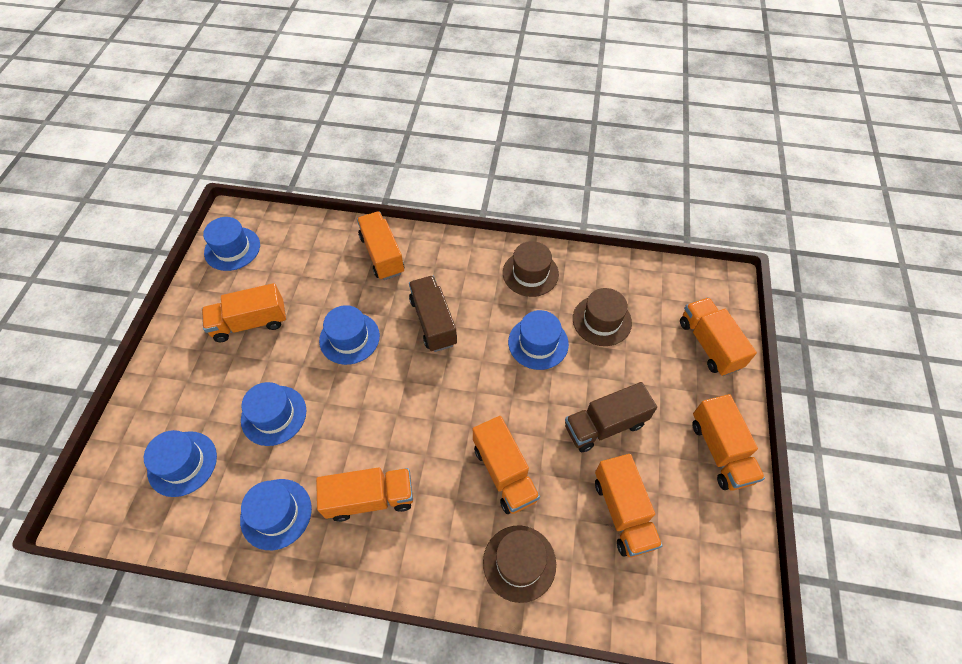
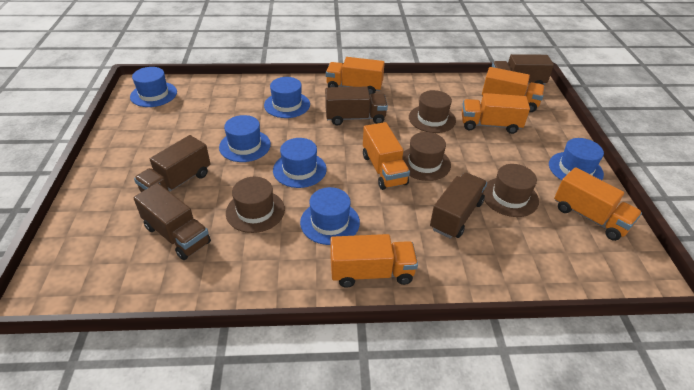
brown hat: 3 -> 4
brown truck: 2 -> 5
orange truck: 7 -> 6

